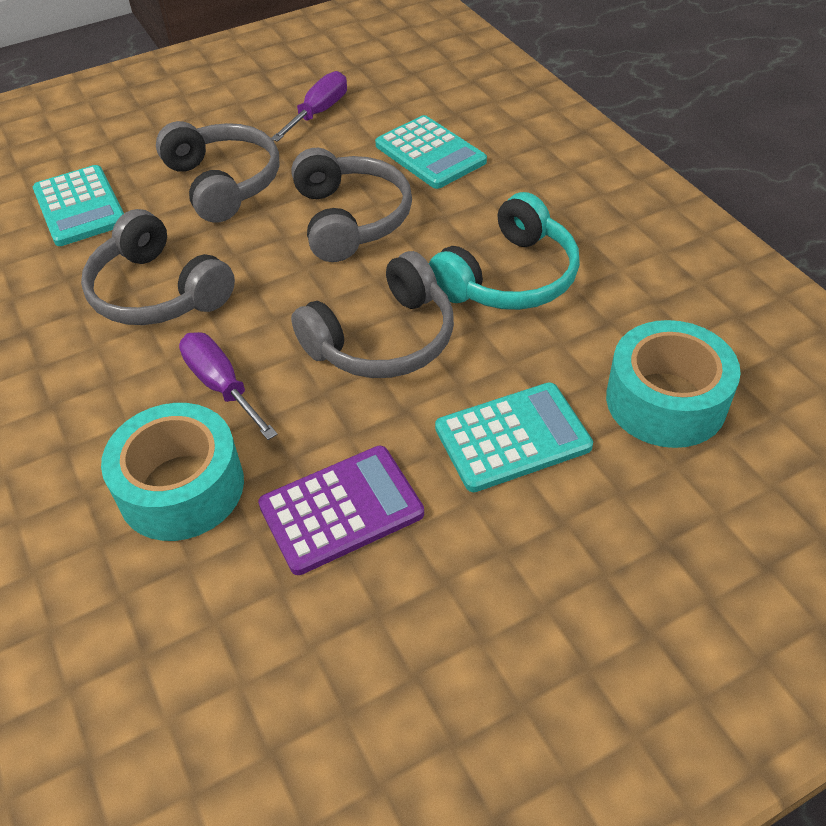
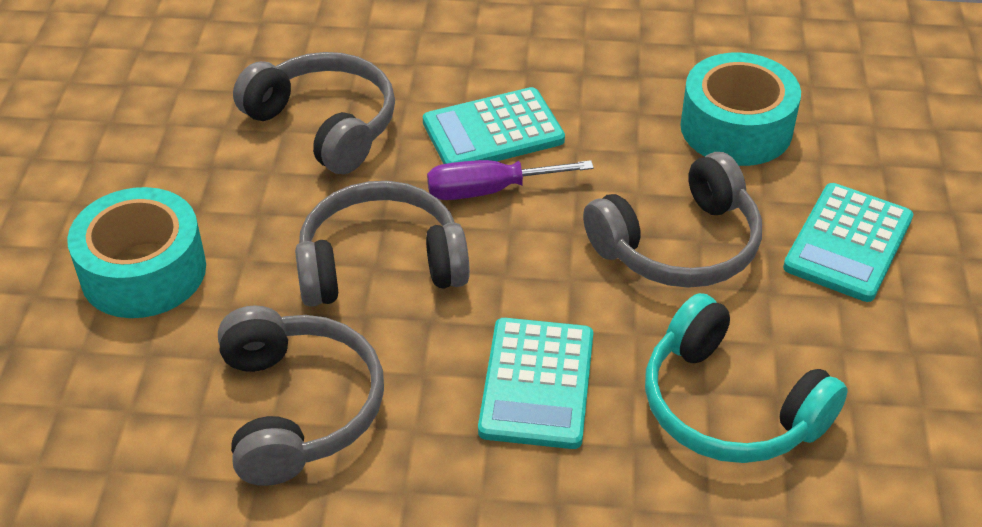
purple calculator: 1 -> 0
purple screwdriver: 2 -> 1

